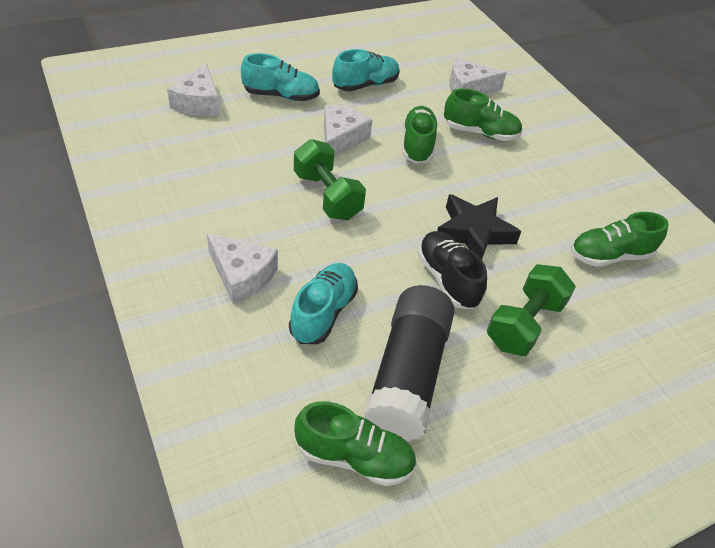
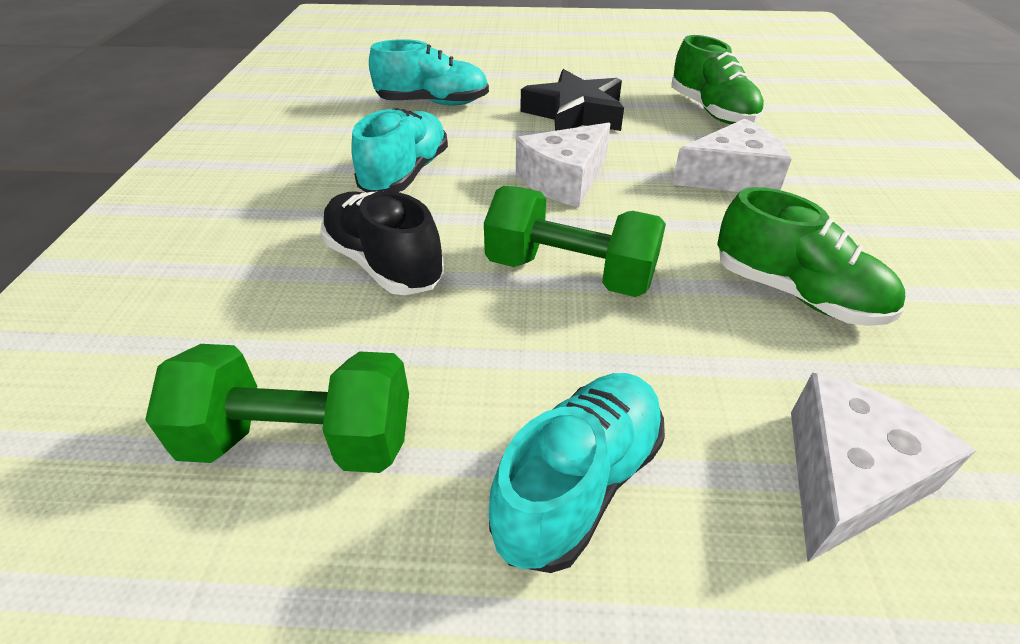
black glue stick: 1 -> 0
green shoe: 4 -> 2
white cheese: 4 -> 3

